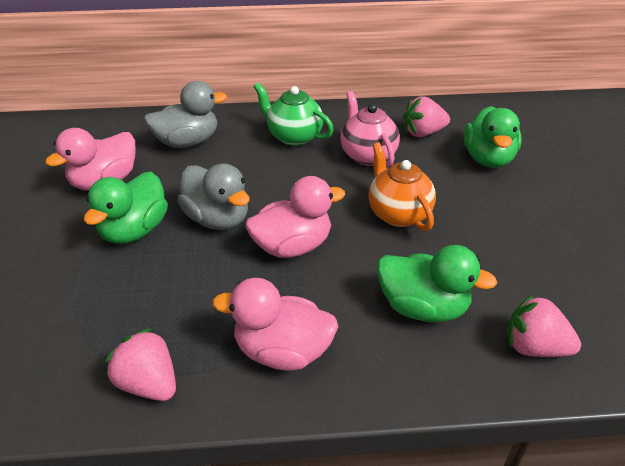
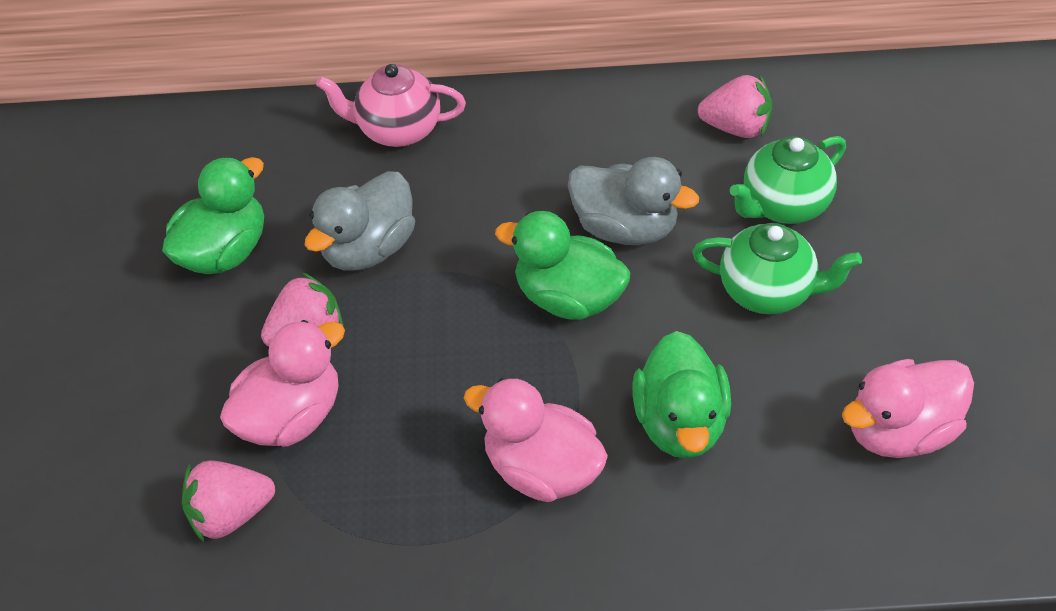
green teapot: 1 -> 2
orange teapot: 1 -> 0

